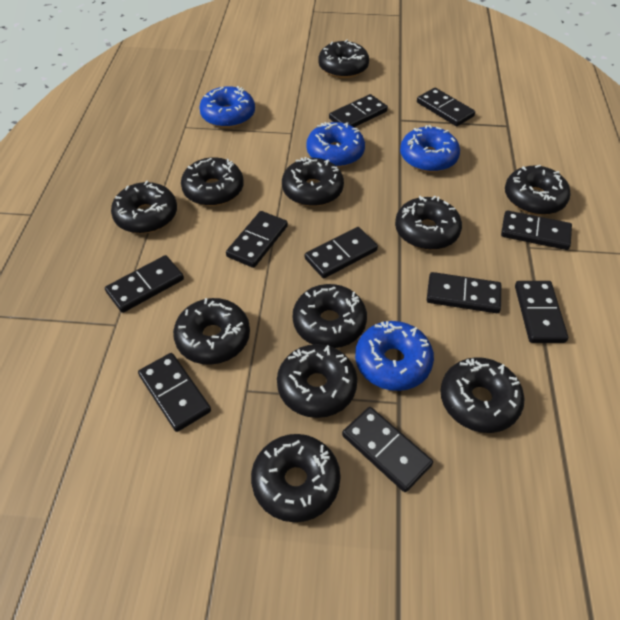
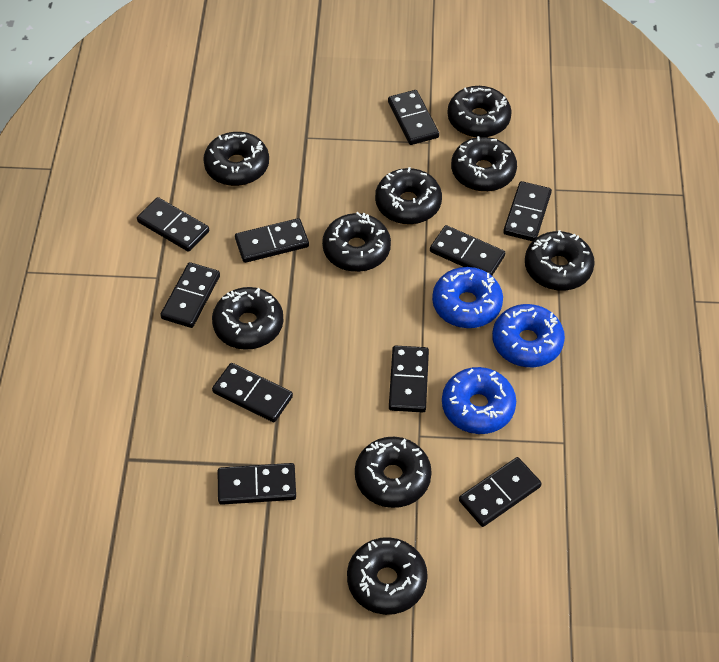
black donut: 11 -> 9
blue donut: 4 -> 3

